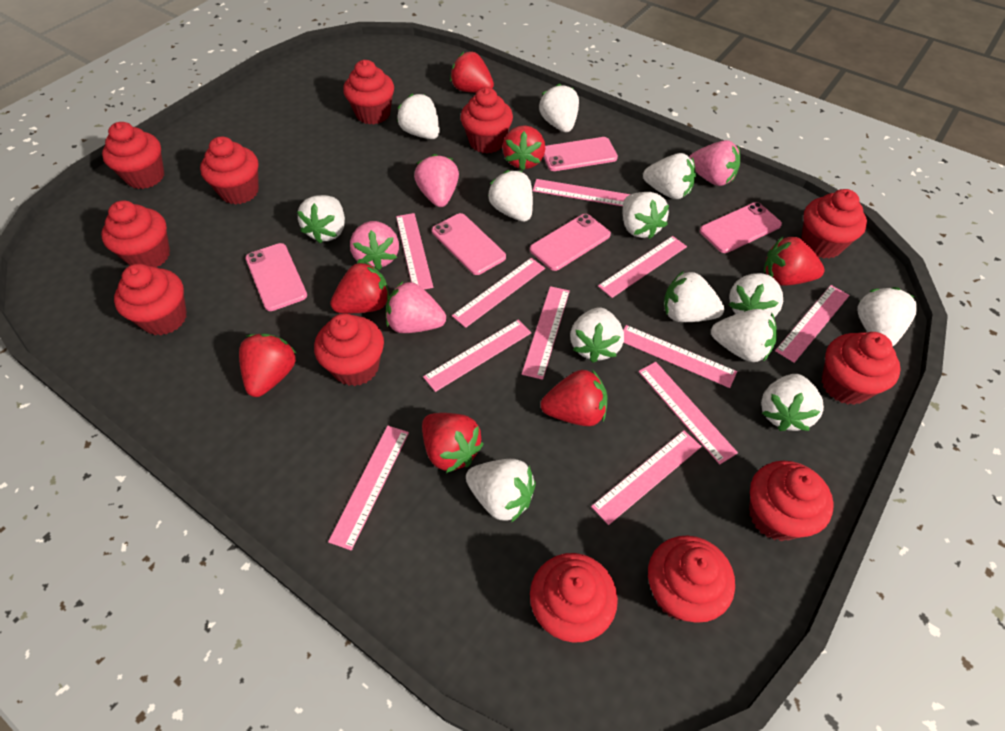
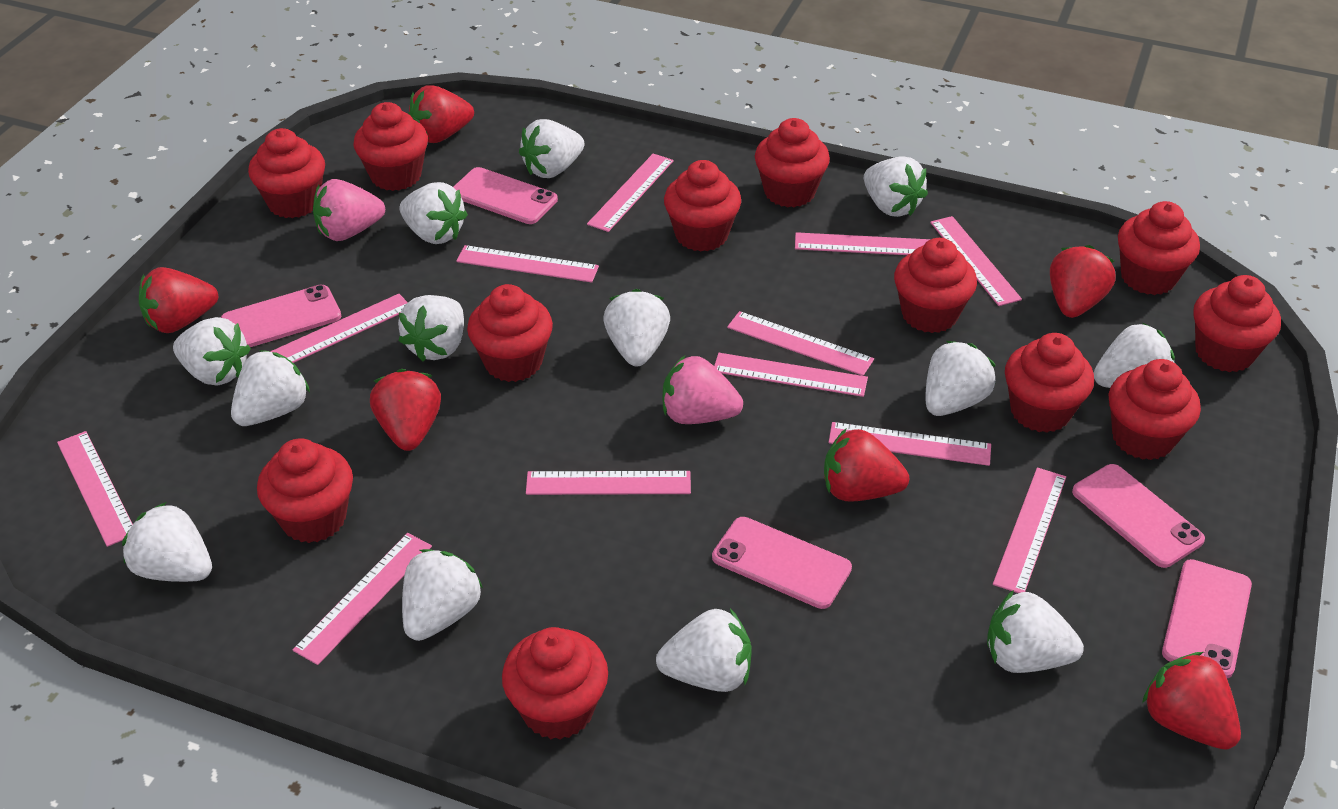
pink ruler: 11 -> 12
pink strawberry: 4 -> 2
red strawberry: 7 -> 6

